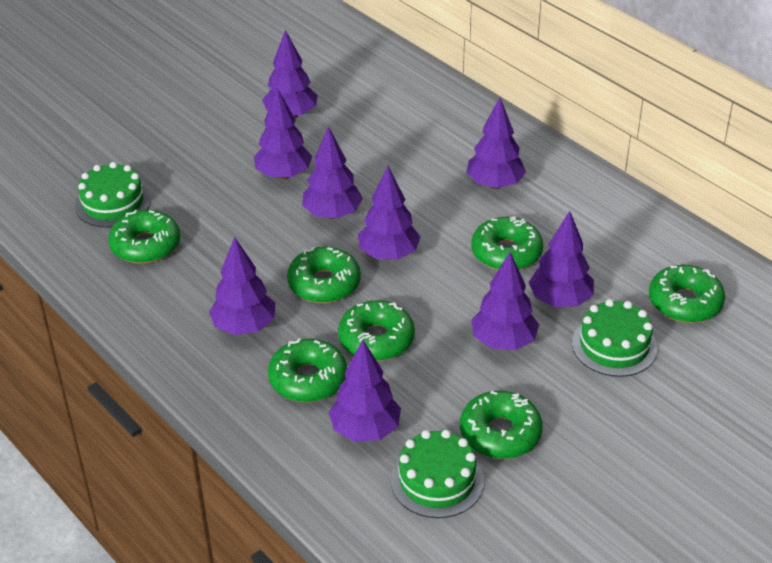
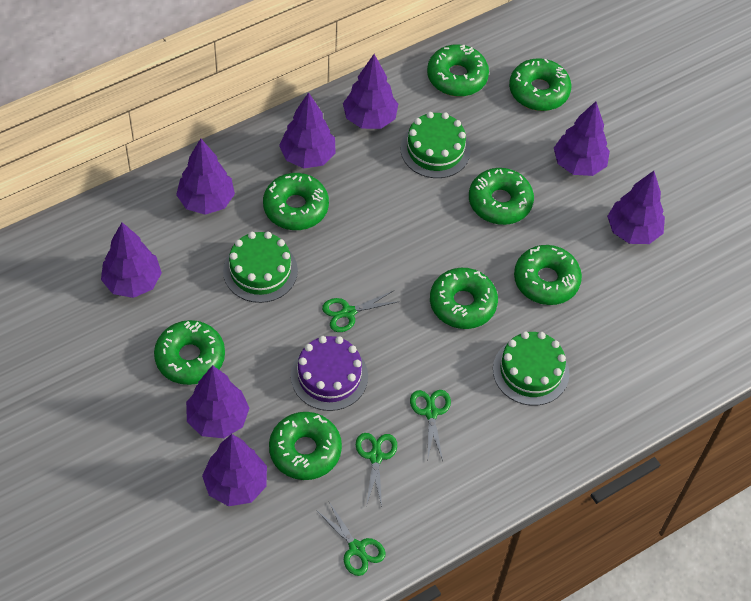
green donut: 7 -> 8
green scissors: 0 -> 4
purple cake: 0 -> 1
purple tree: 9 -> 8

